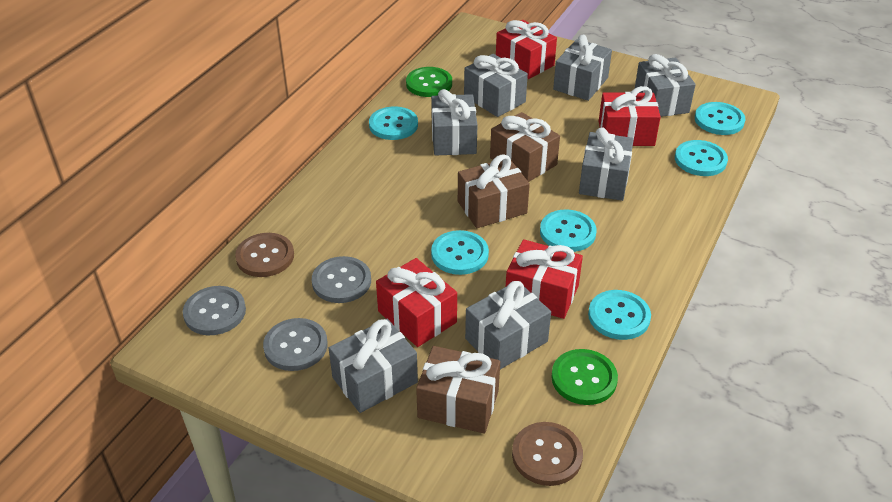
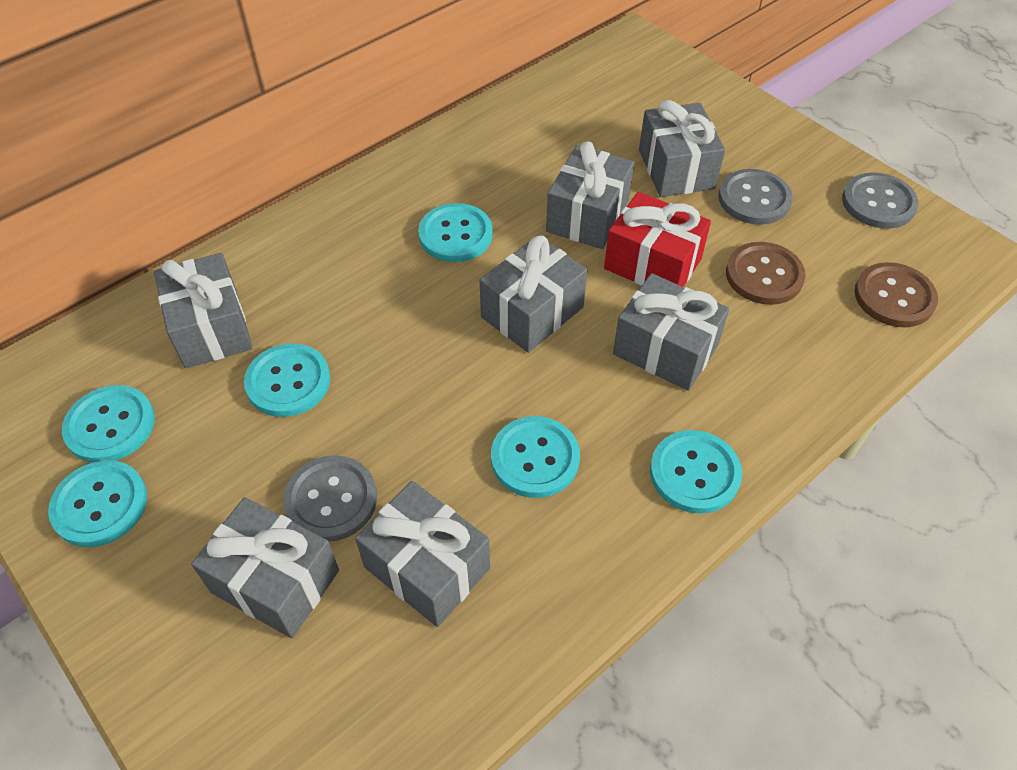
brown gift: 3 -> 0
green button: 2 -> 0
red gift: 4 -> 1

